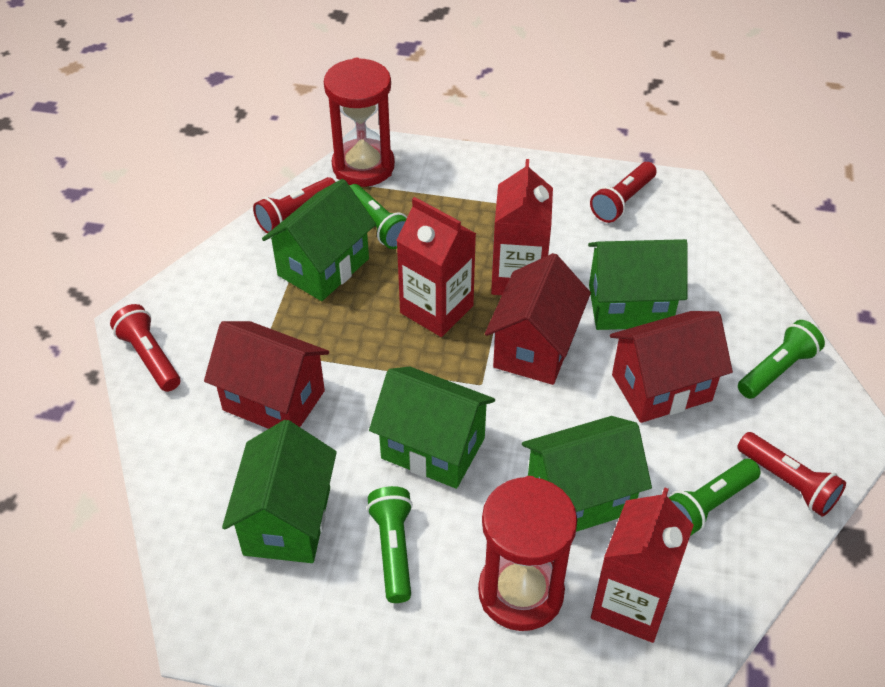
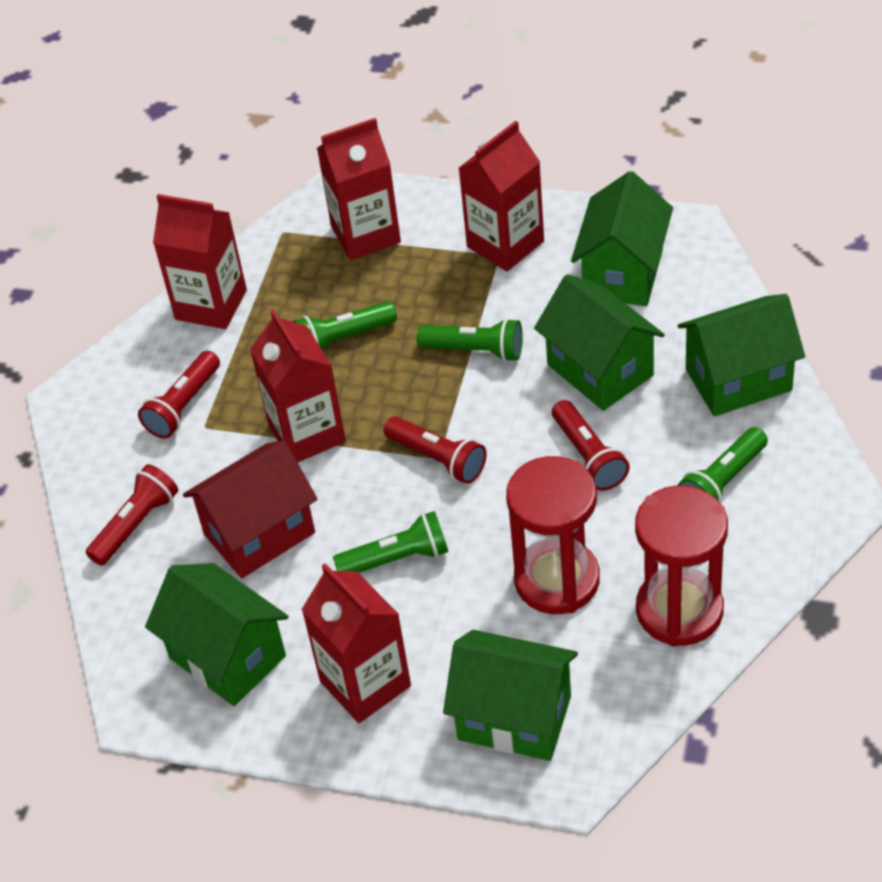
red carton: 3 -> 5
red house: 3 -> 1

